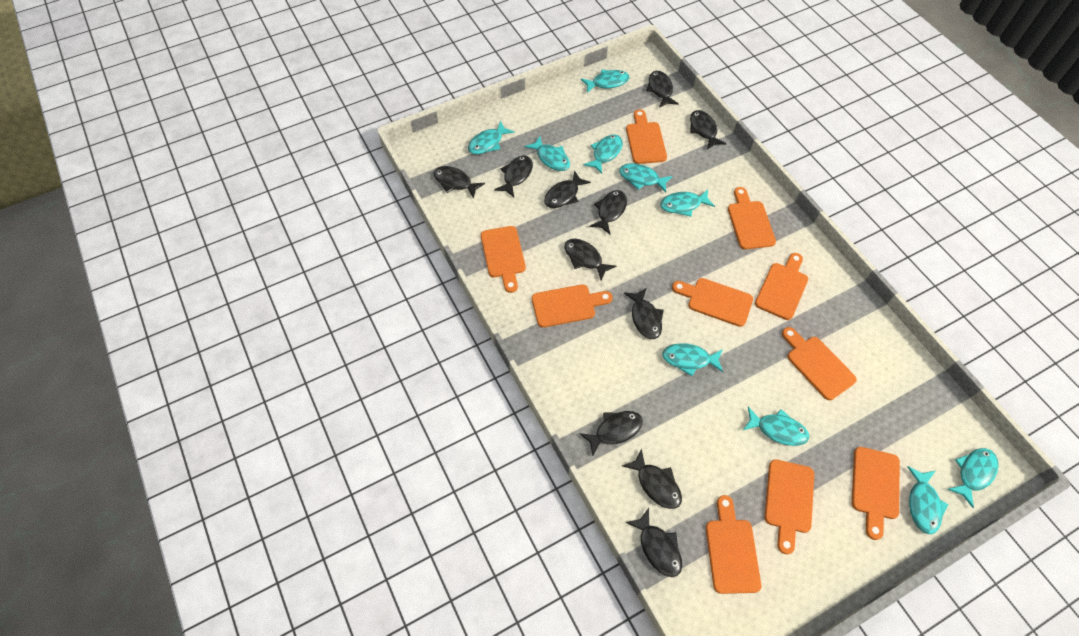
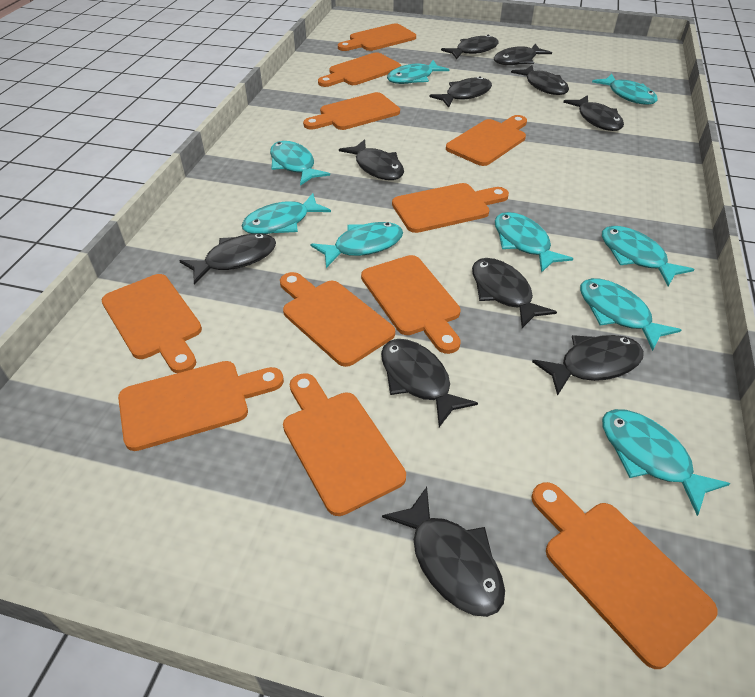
orange cutting board: 10 -> 11
turquoise fish: 10 -> 9

